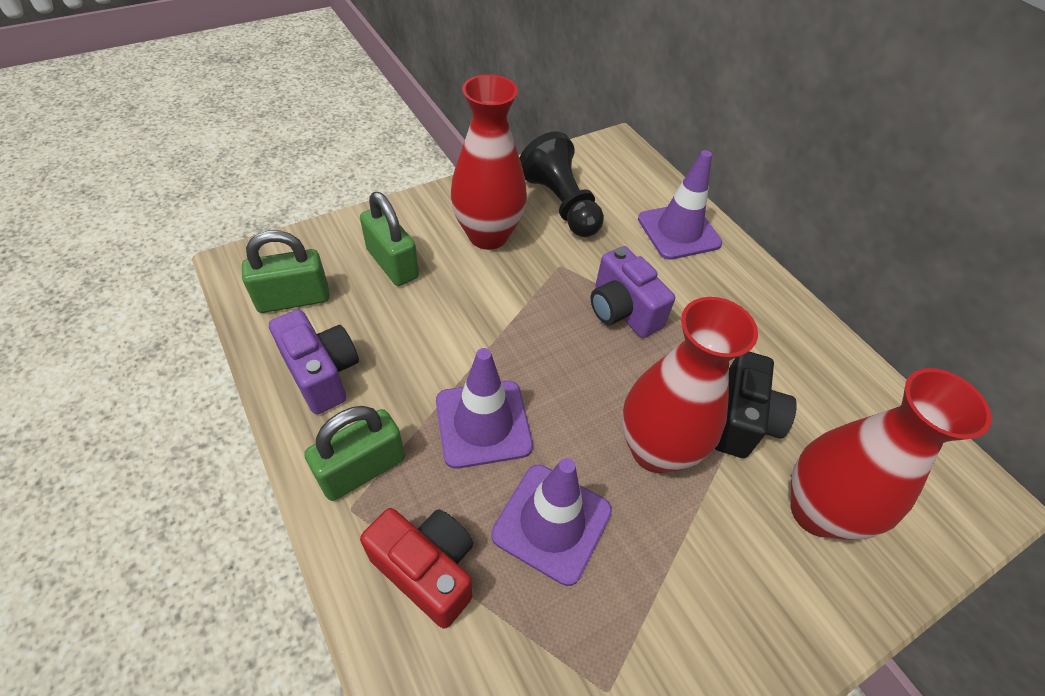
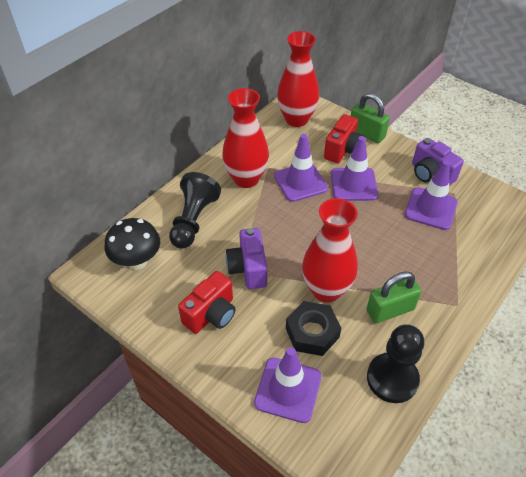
black camera: 1 -> 0
black mushroom: 0 -> 1
black nut: 0 -> 1
black pawn: 1 -> 2
green padlock: 3 -> 2
purple traffic cone: 3 -> 4
red camera: 1 -> 2

